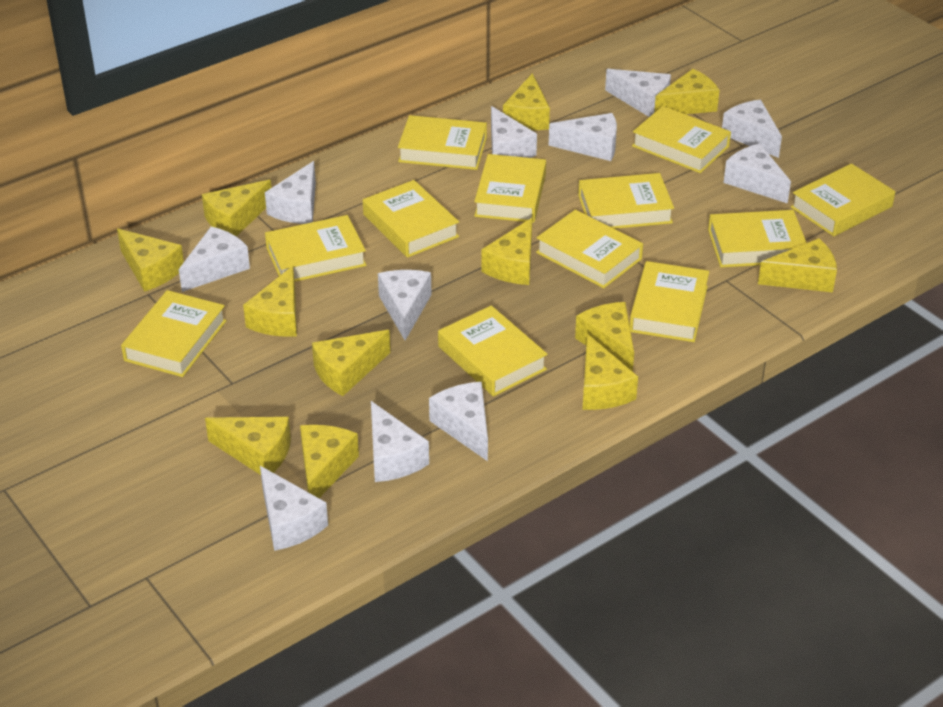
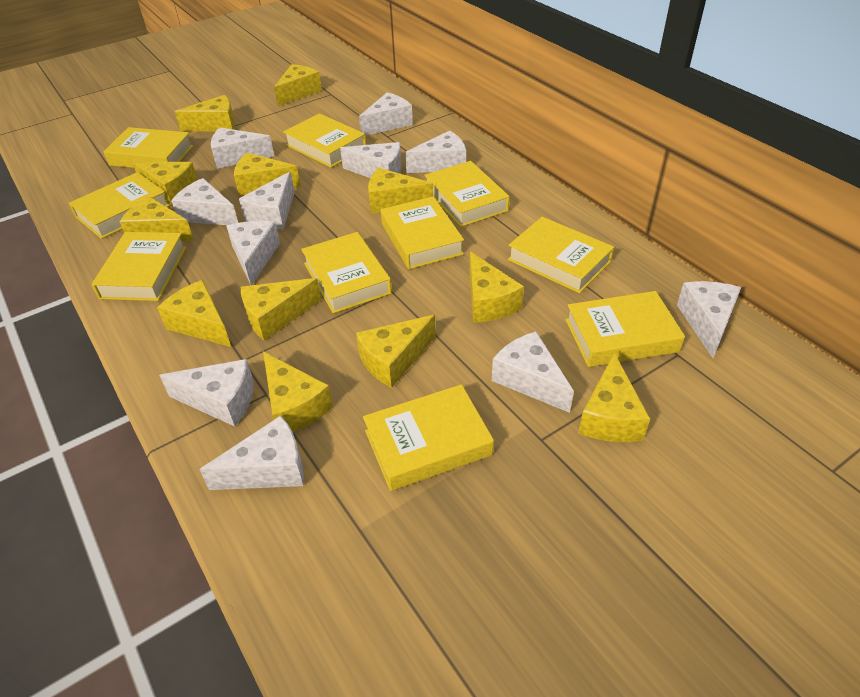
yellow book: 12 -> 10

